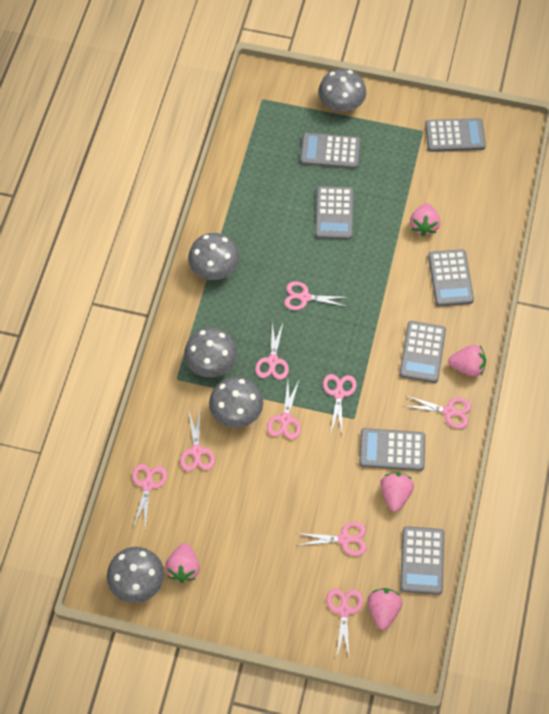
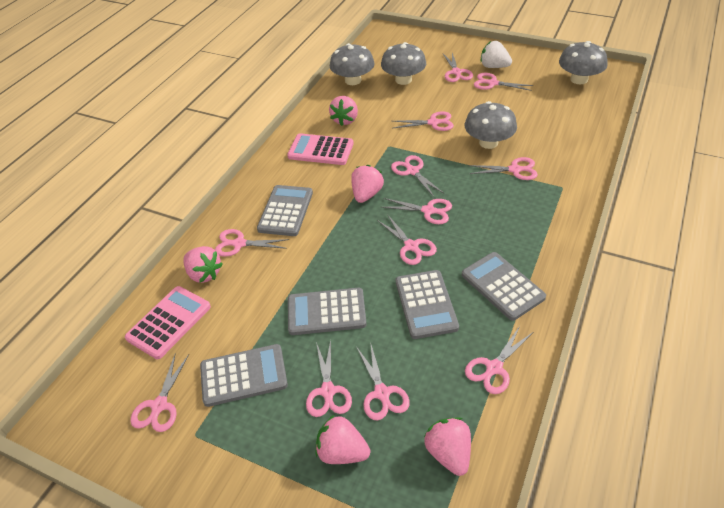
grey calculator: 7 -> 5
grey mushroom: 5 -> 4
pink calculator: 0 -> 2
pink scissors: 9 -> 12
white strawberry: 0 -> 1

